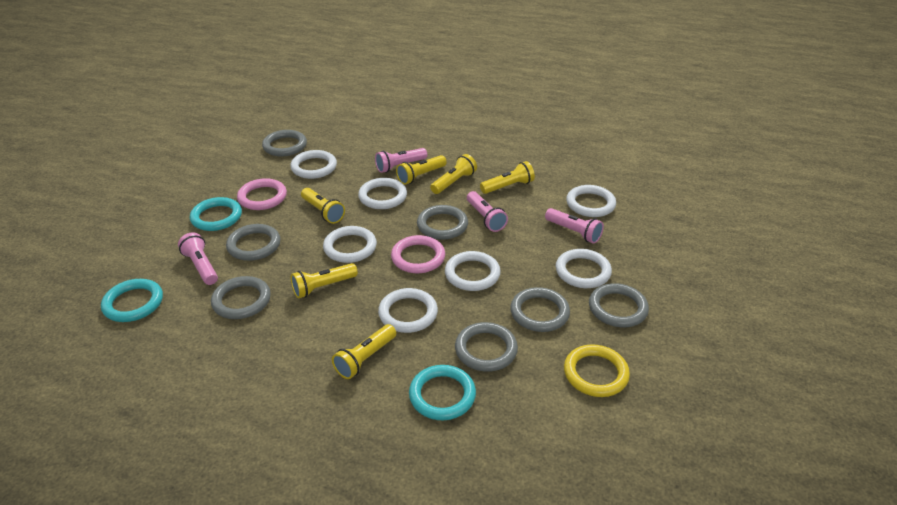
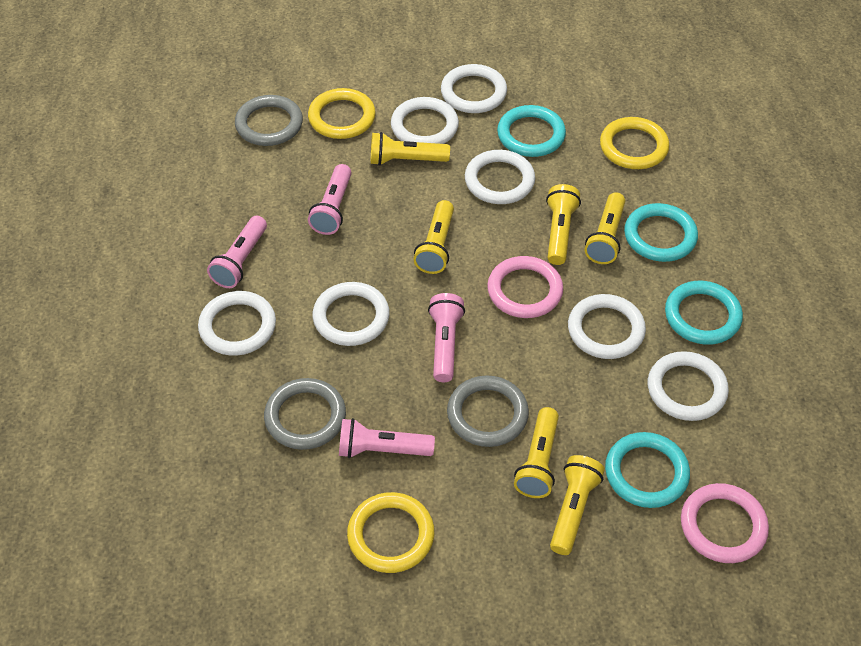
grey ring: 7 -> 3
turquoise ring: 3 -> 4
yellow ring: 1 -> 3

